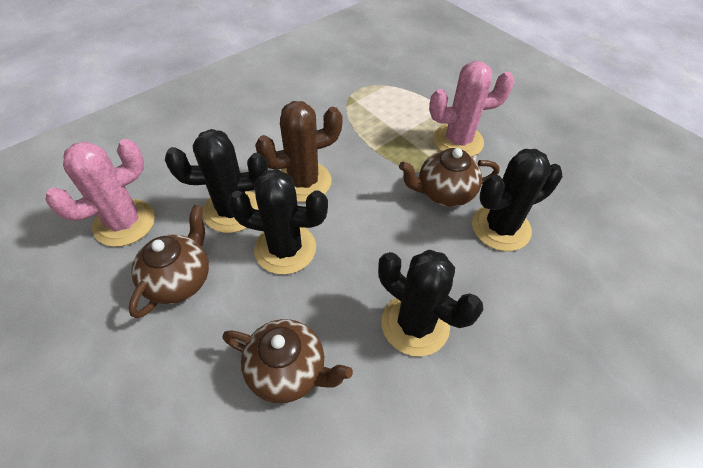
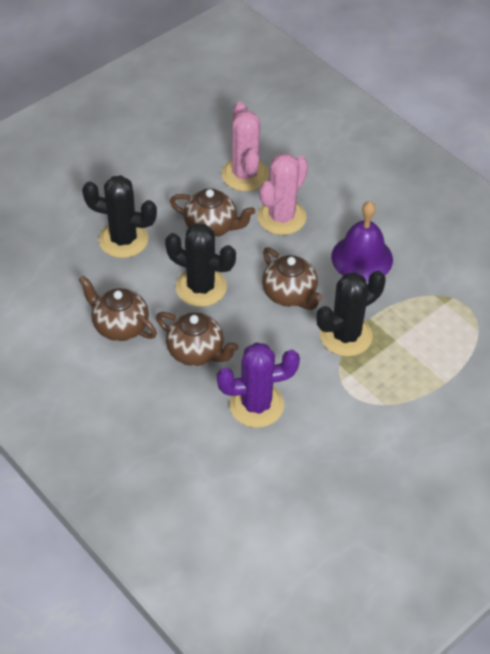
black cactus: 4 -> 3
brown cactus: 1 -> 0
brown teapot: 3 -> 4
purple bell: 0 -> 1
purple cactus: 0 -> 1

